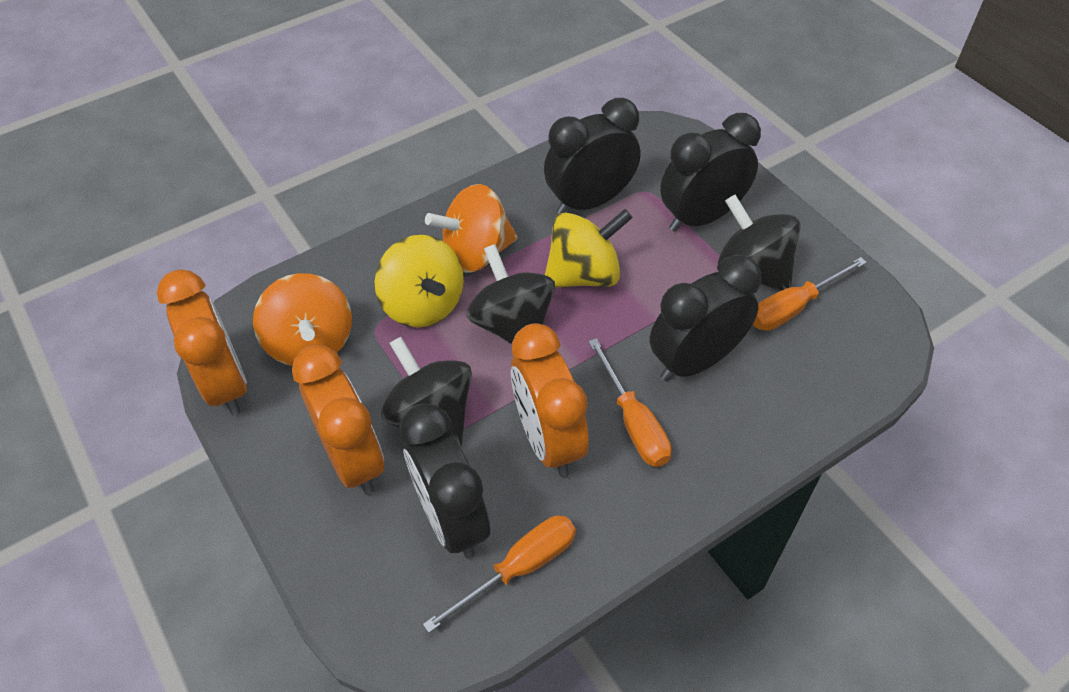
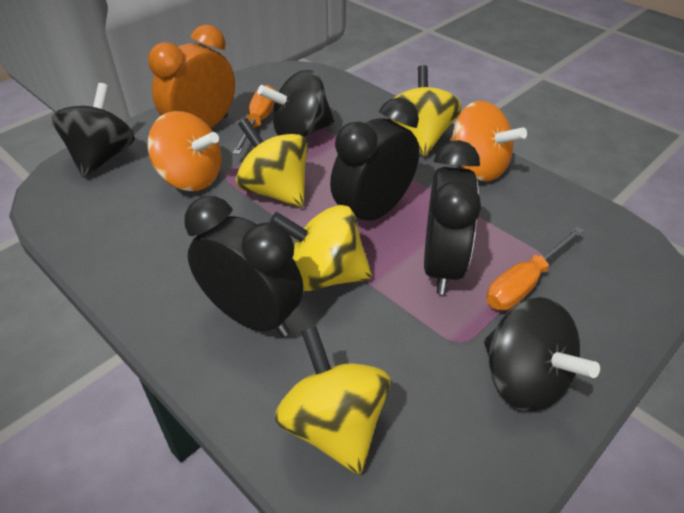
black clock: 4 -> 3
orange clock: 3 -> 1
orange screwdriver: 3 -> 2
yellow spinning top: 2 -> 4

